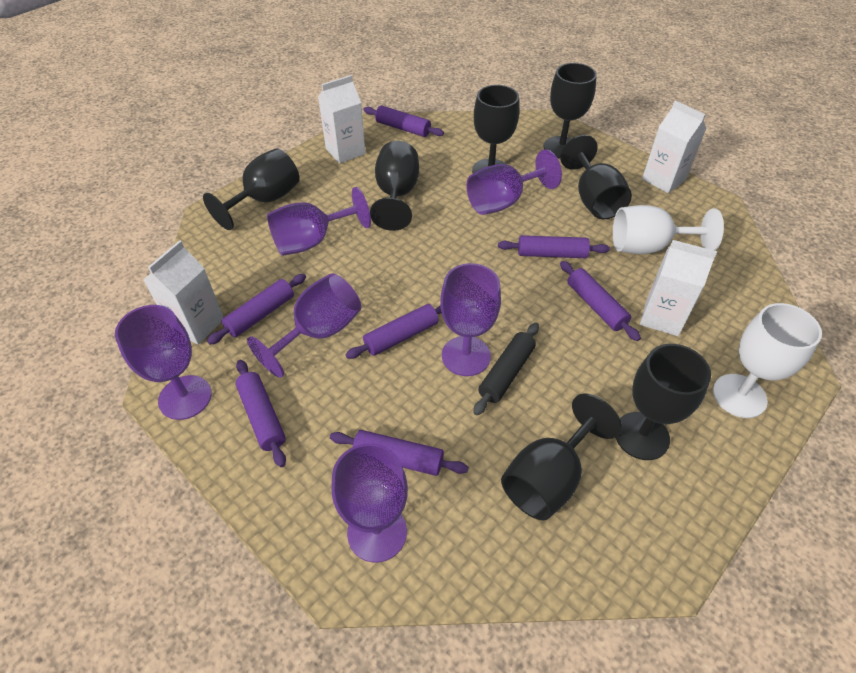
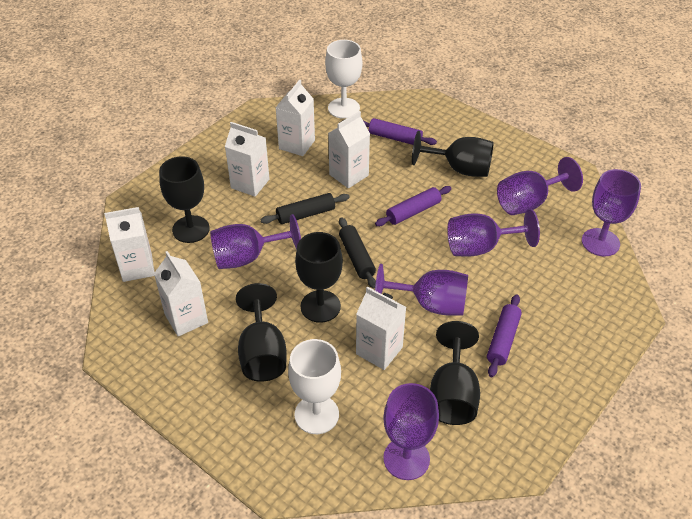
black goblet: 7 -> 5
black rolling pin: 1 -> 2
purple rolling pin: 7 -> 3
white carton: 4 -> 6

